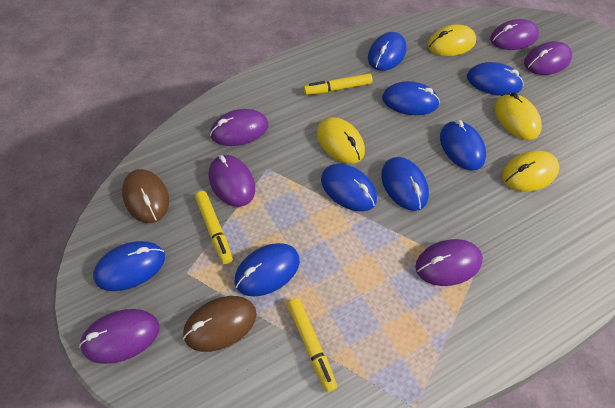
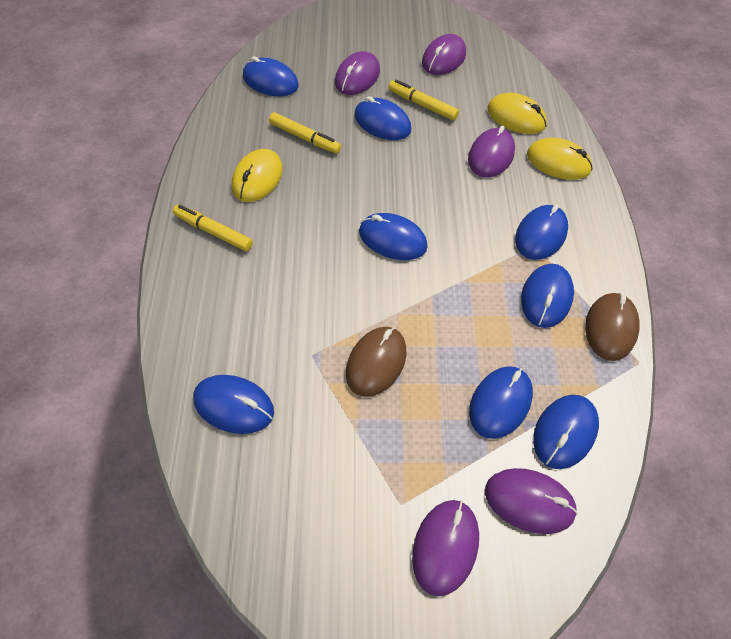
purple mouse: 6 -> 5
yellow mouse: 4 -> 3

